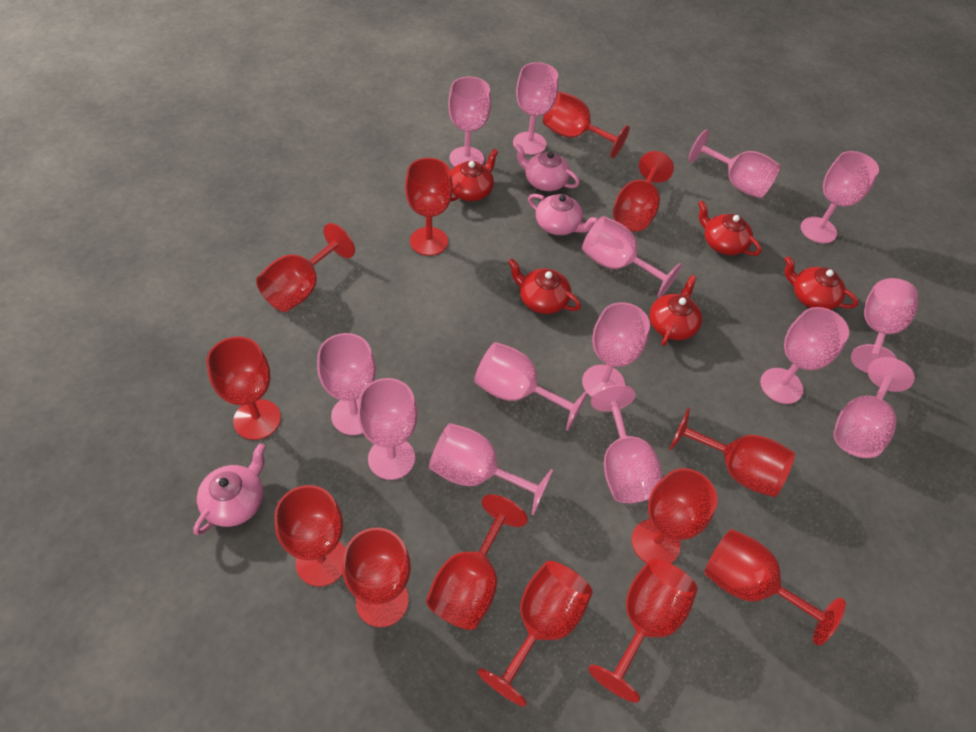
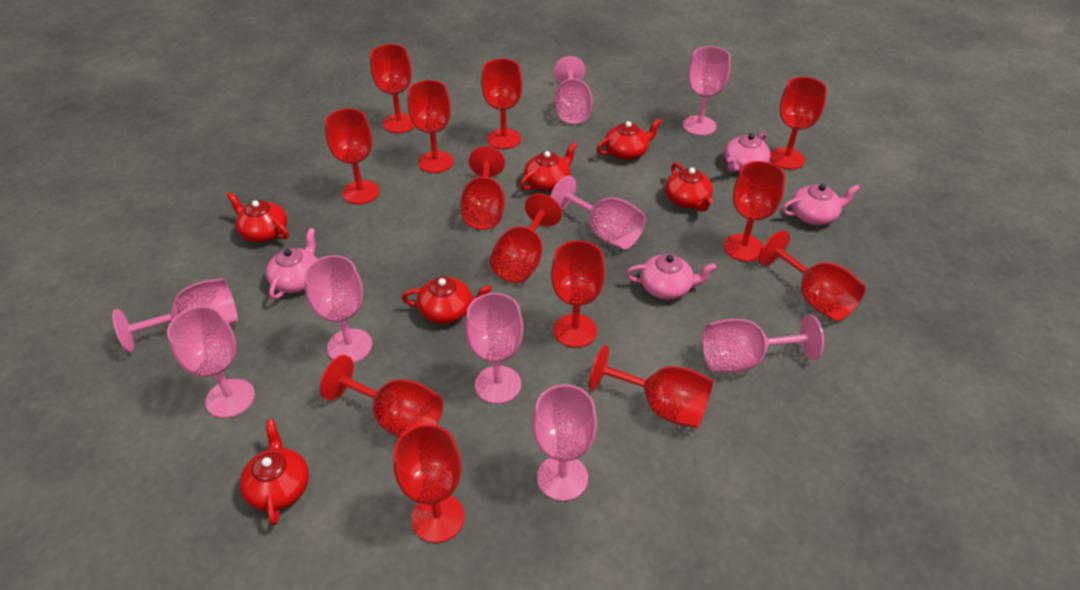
pink goblet: 14 -> 9
pink teapot: 3 -> 4
red teapot: 5 -> 6

